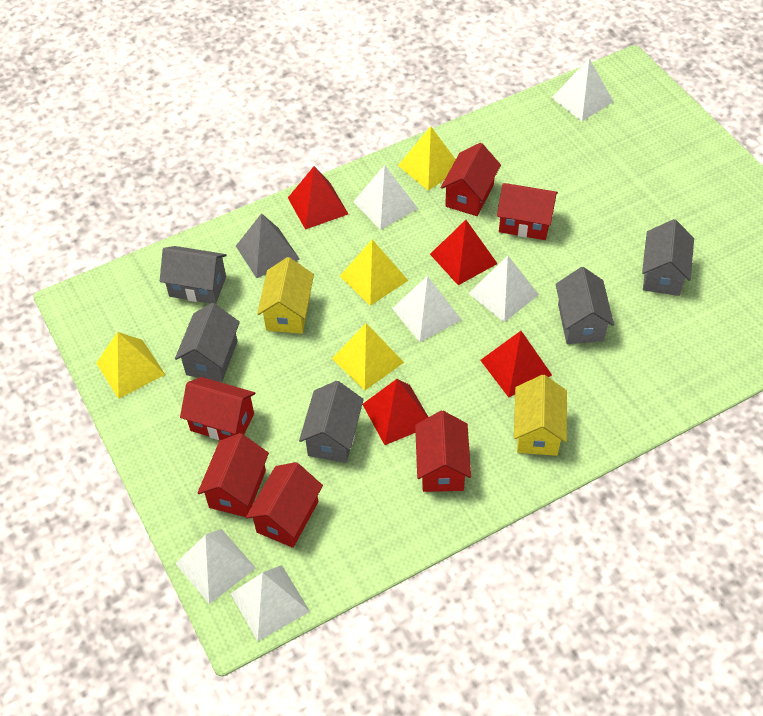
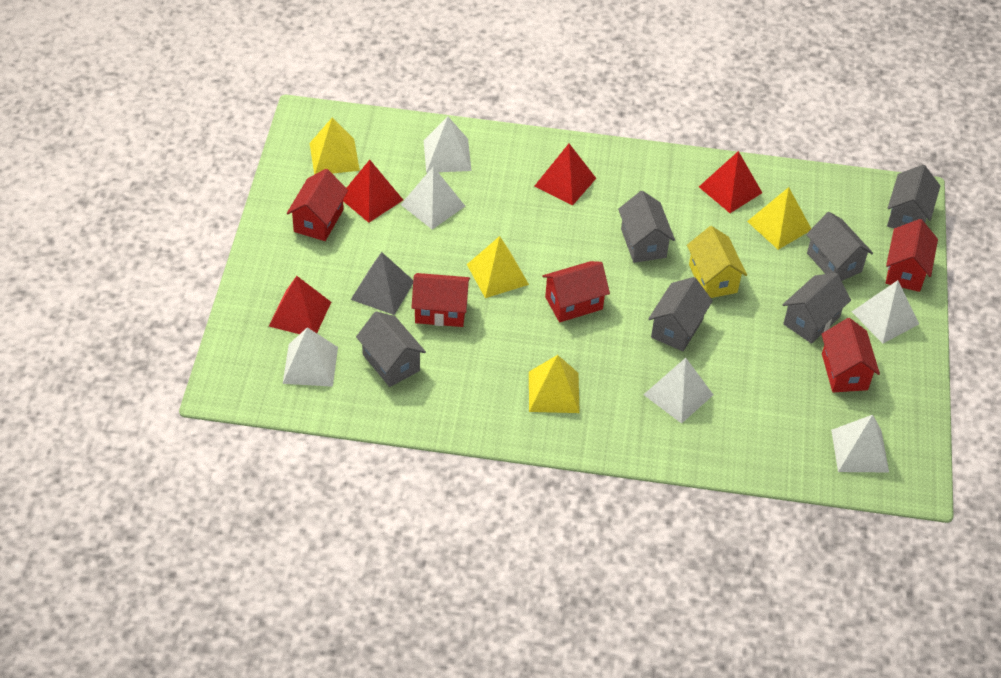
grey house: 5 -> 6
red house: 6 -> 5
yellow house: 2 -> 1

